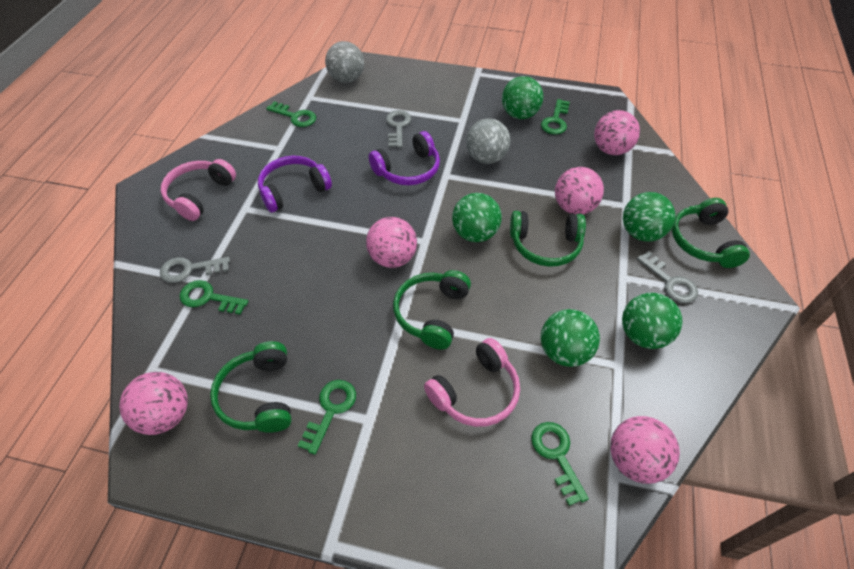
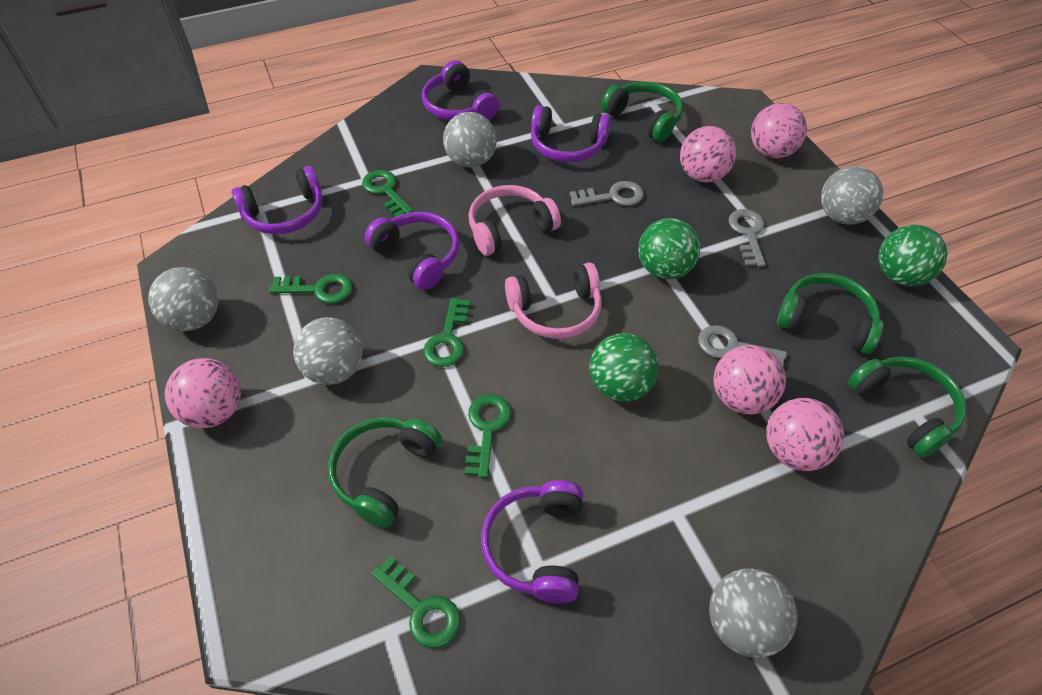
green ball: 5 -> 3
grey ball: 2 -> 5
purple headphones: 2 -> 5

